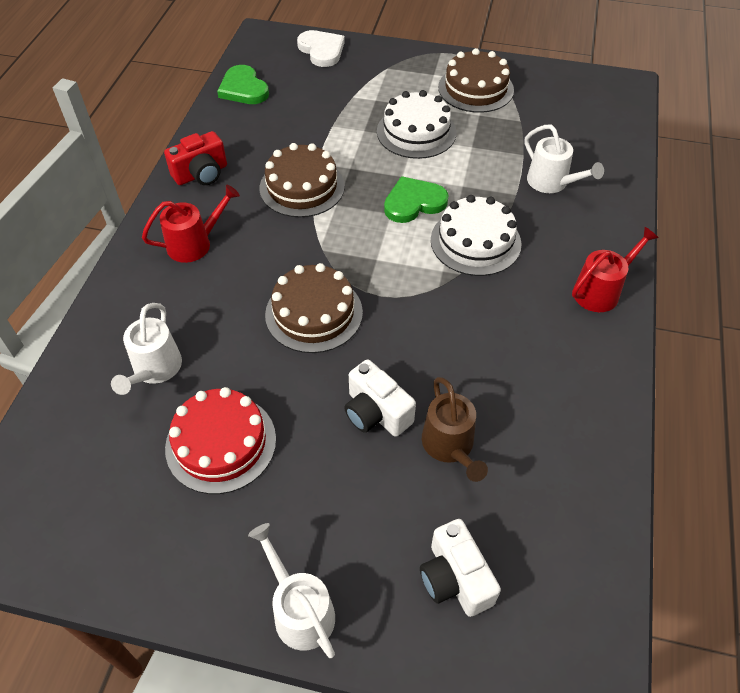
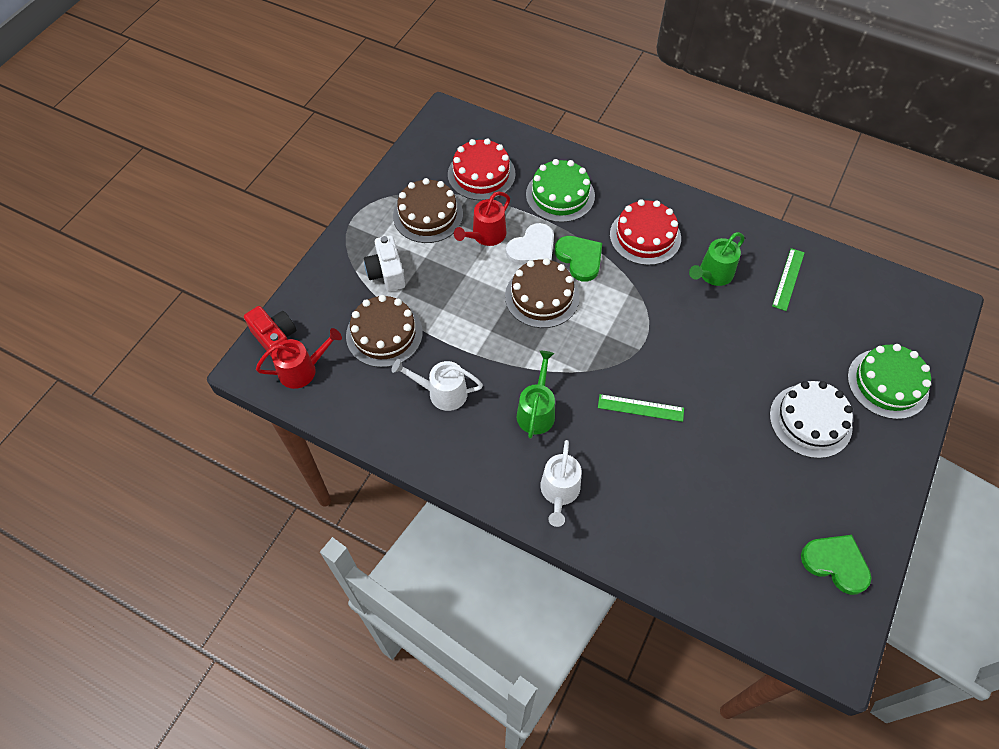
brown watering can: 1 -> 0
green cake: 0 -> 2
green ruler: 0 -> 2
green watering can: 0 -> 2
red cake: 1 -> 2
white cake: 2 -> 1
white camera: 2 -> 1
white watering can: 3 -> 2

